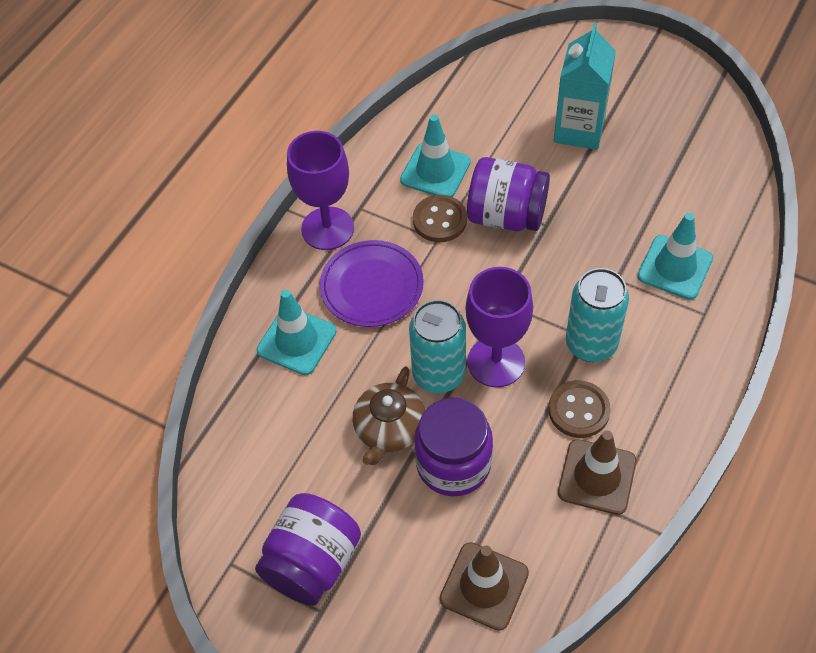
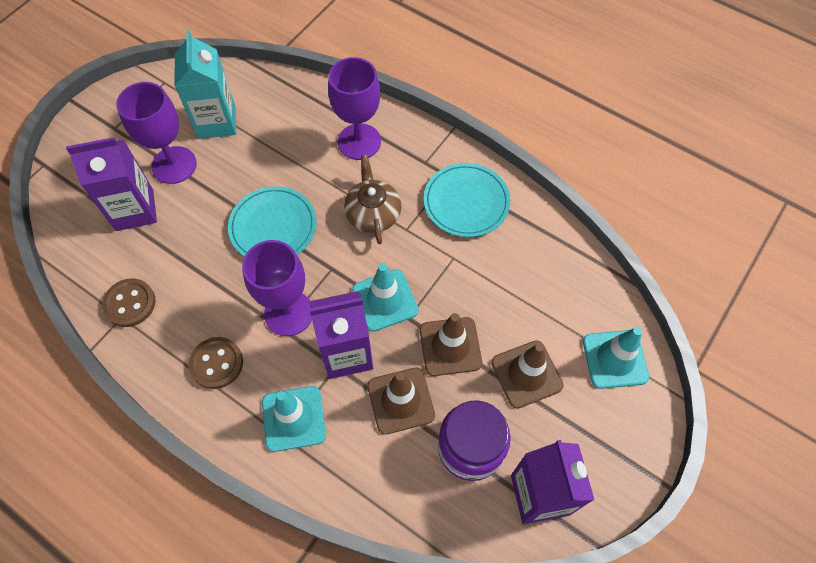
brown traffic cone: 2 -> 3
purple carton: 0 -> 3
purple goblet: 2 -> 3
purple jar: 3 -> 1
purple plate: 1 -> 0
turquoise can: 2 -> 0
turquoise plate: 0 -> 2

